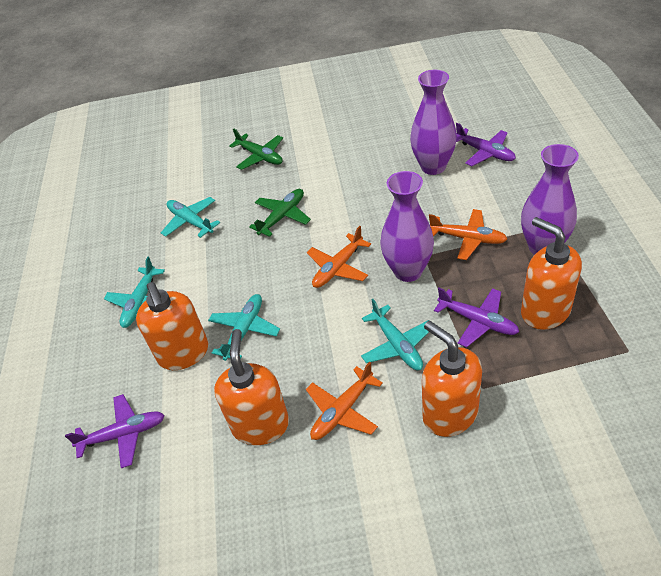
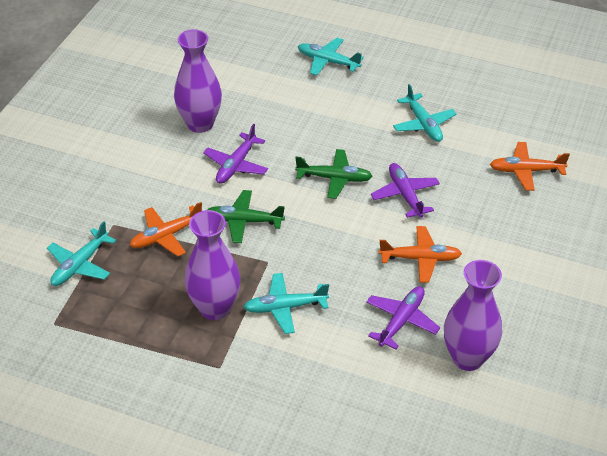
orange soap dispenser: 4 -> 0

